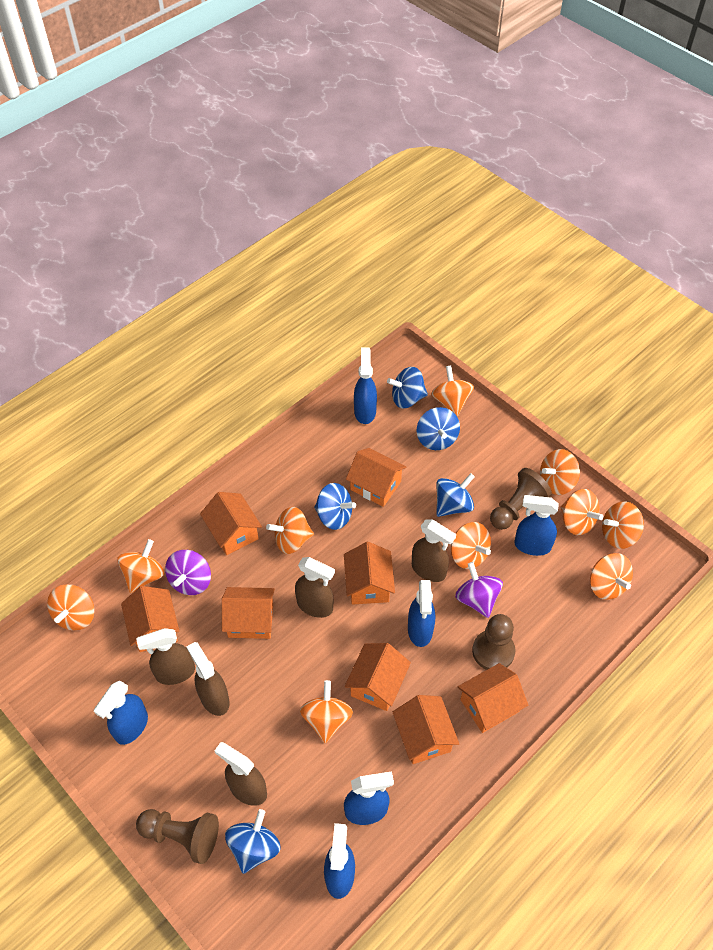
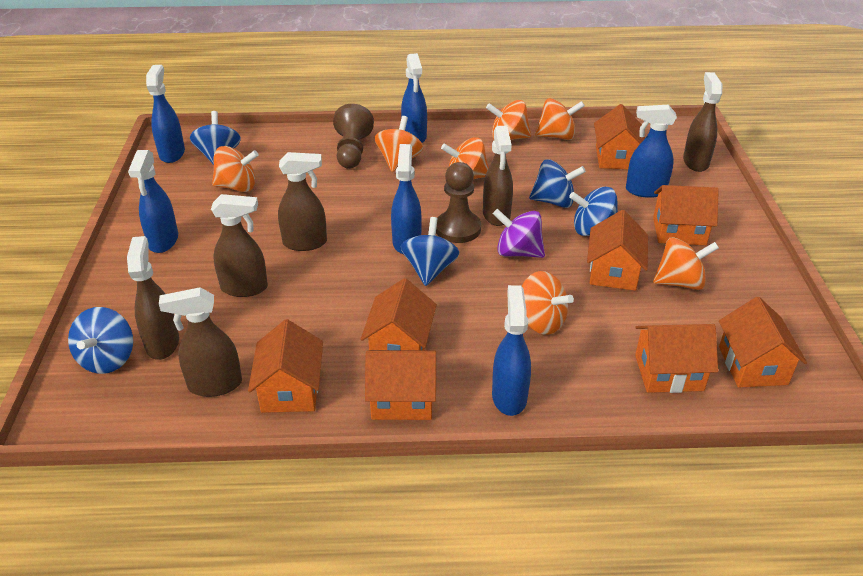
brown pawn: 3 -> 2
brown spray bottle: 5 -> 6
orange spinning top: 10 -> 7
purple spinning top: 2 -> 1

